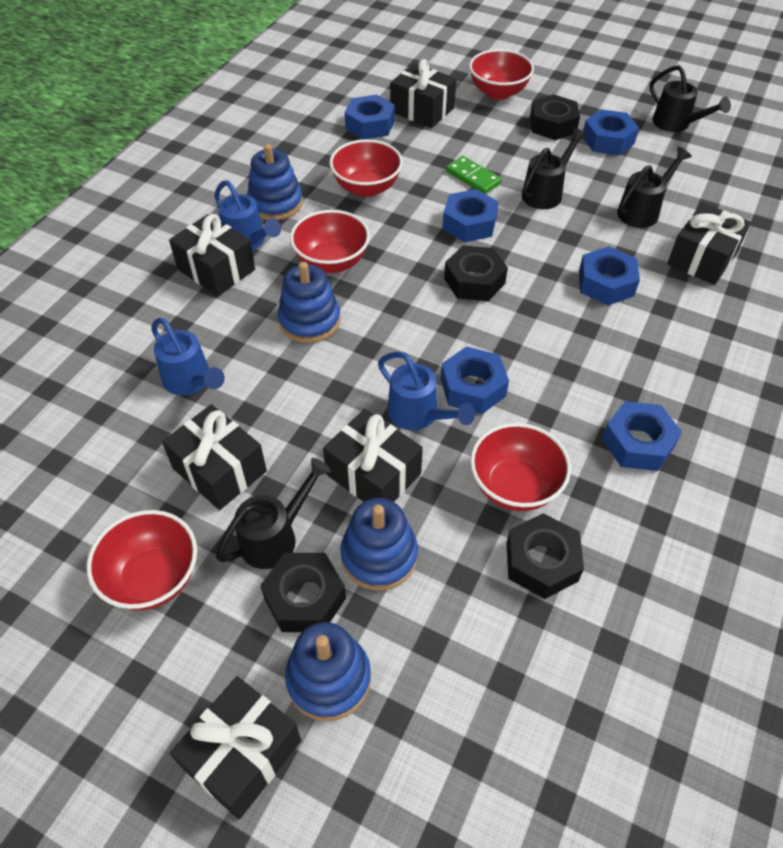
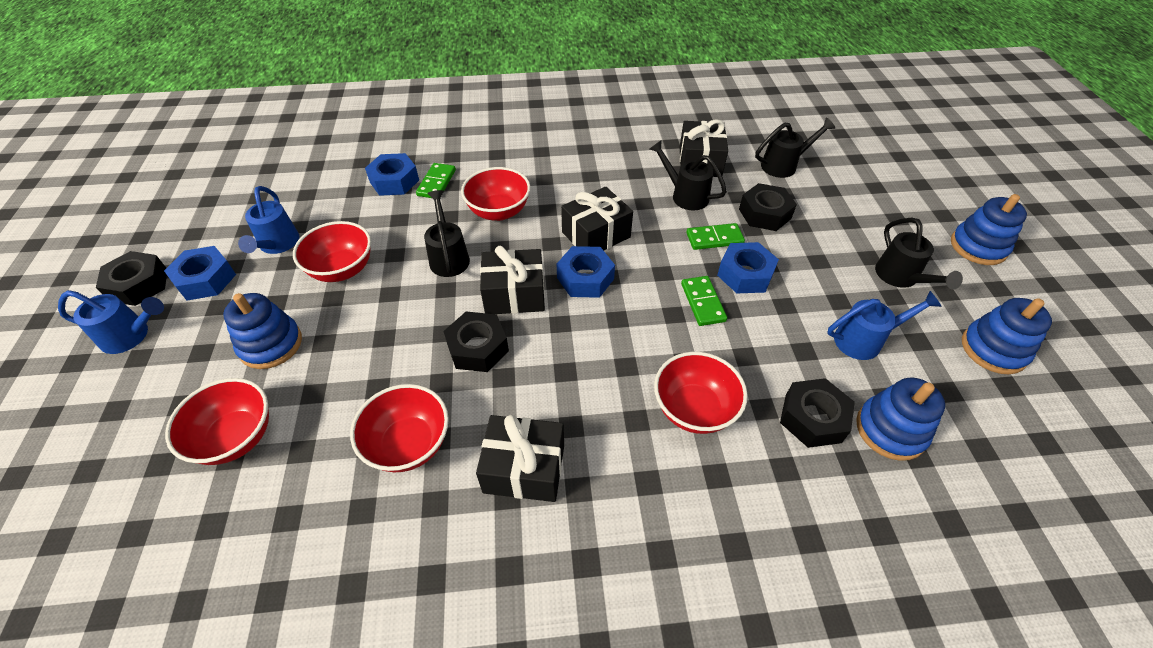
black gift: 6 -> 4
blue nut: 6 -> 4
green domino: 1 -> 3

